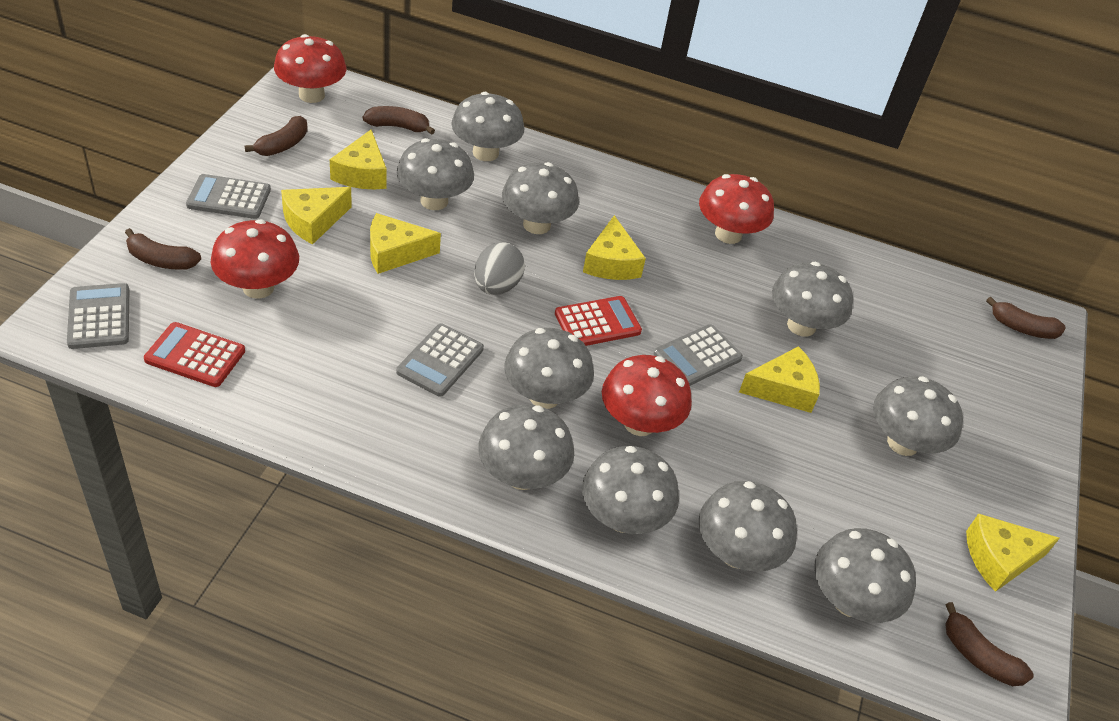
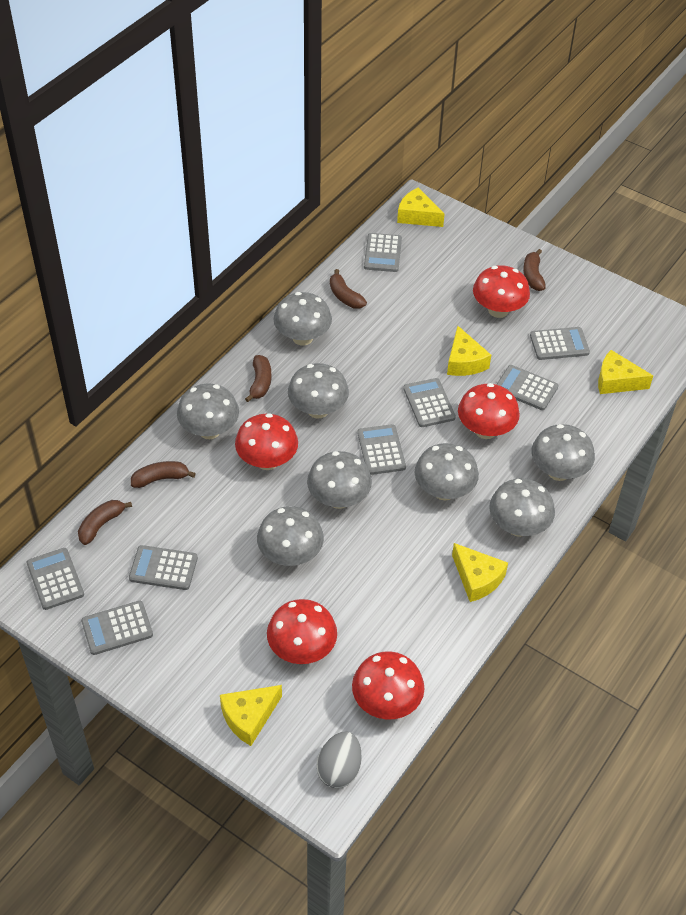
grey calculator: 4 -> 8
grey mushroom: 10 -> 8
red calculator: 2 -> 0
red mushroom: 4 -> 5
yellow cheese: 6 -> 5

